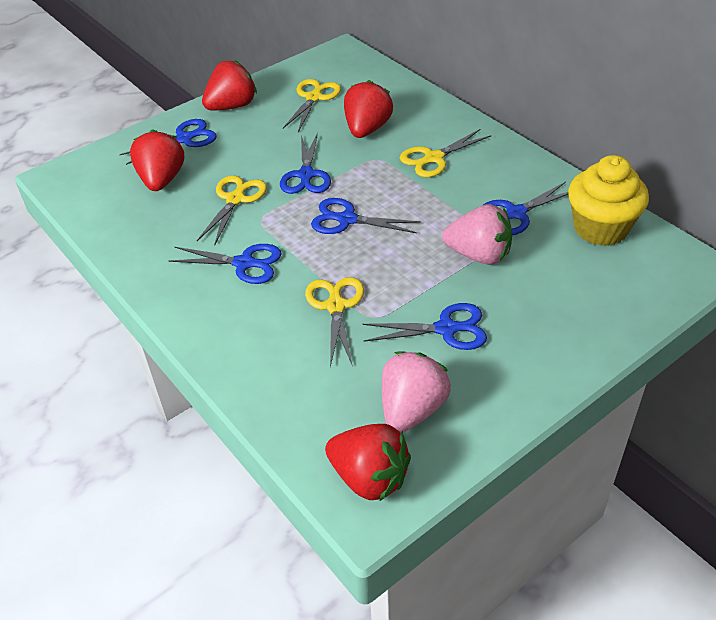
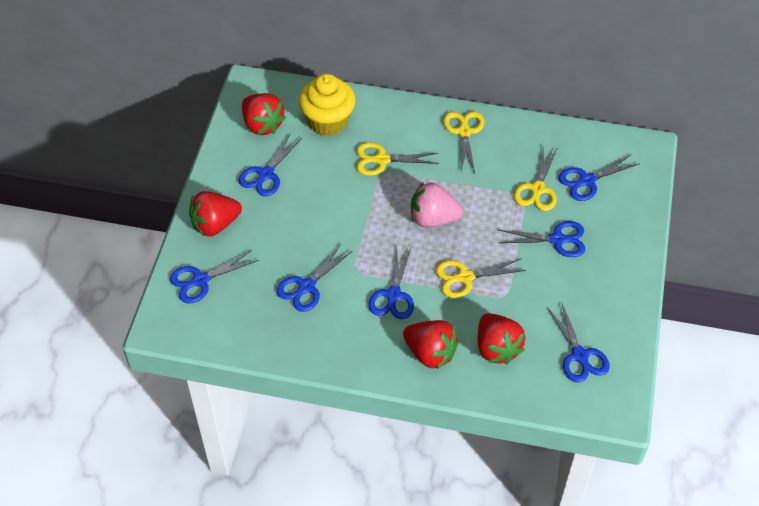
blue scissors: 6 -> 7
pink strawberry: 2 -> 1

